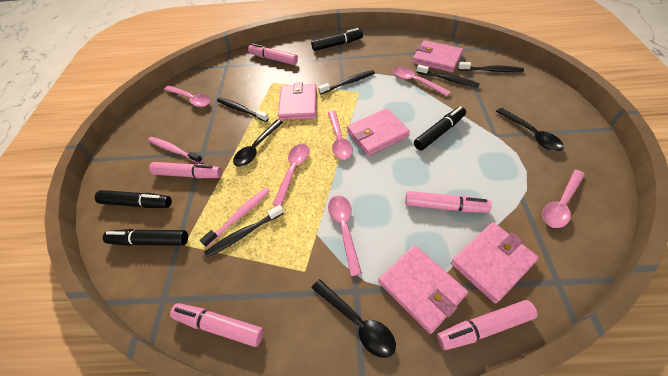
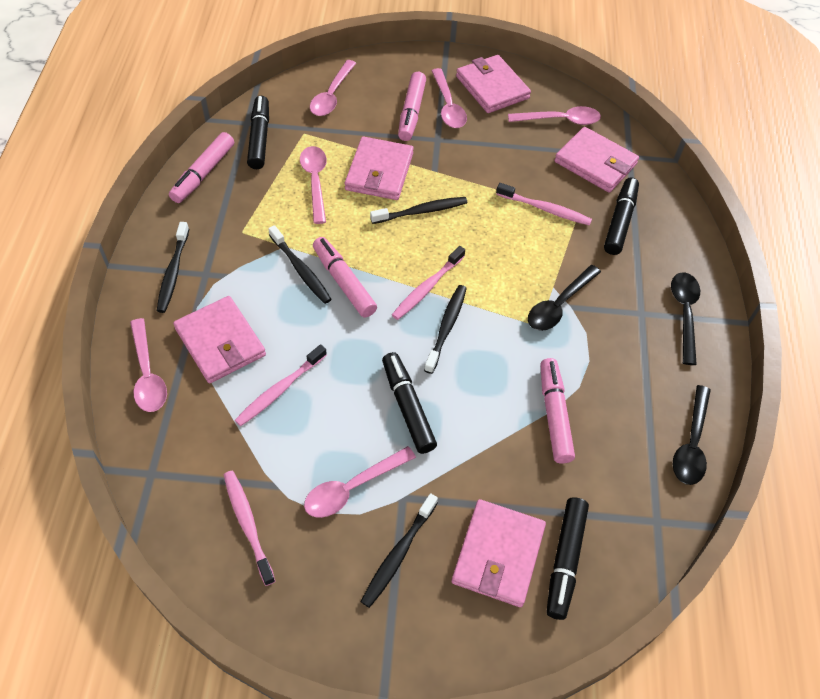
pink marker: 5 -> 4
pink toothbrush: 2 -> 4

